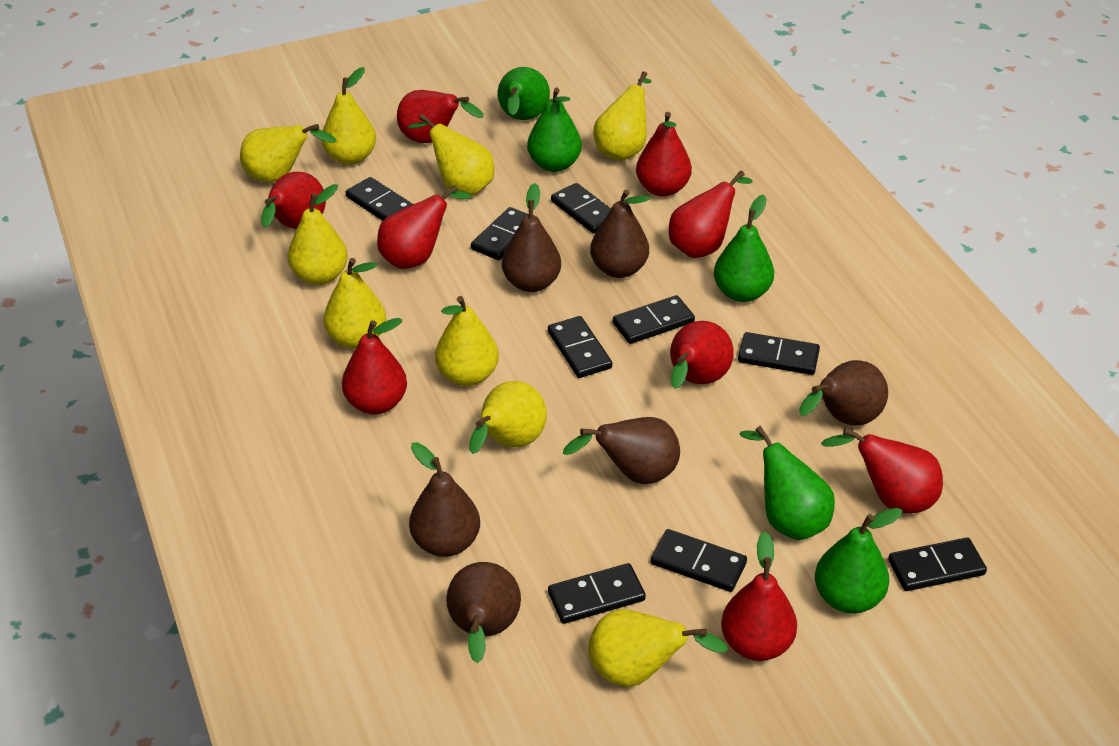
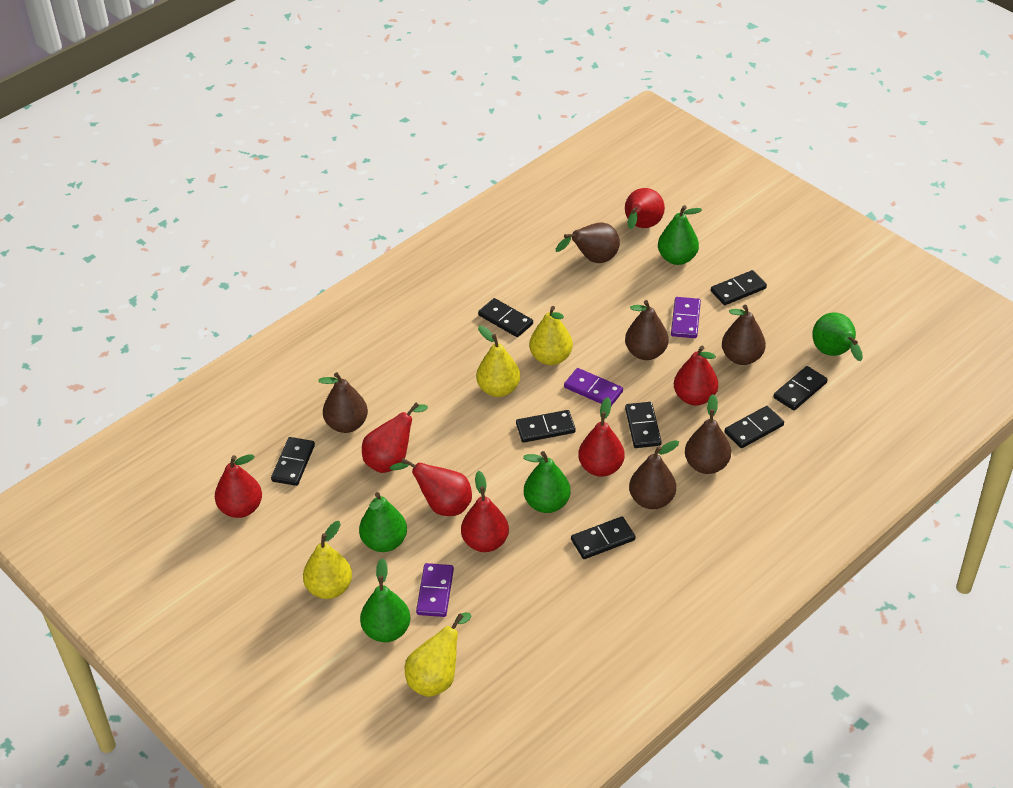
black domino: 9 -> 8
purple domino: 0 -> 3
red pear: 9 -> 7
yellow pear: 9 -> 4

